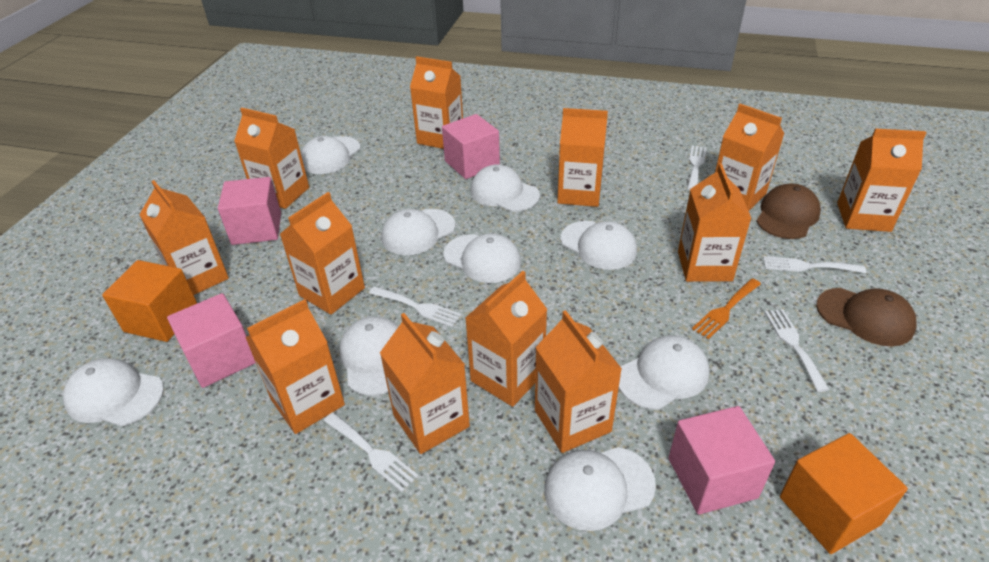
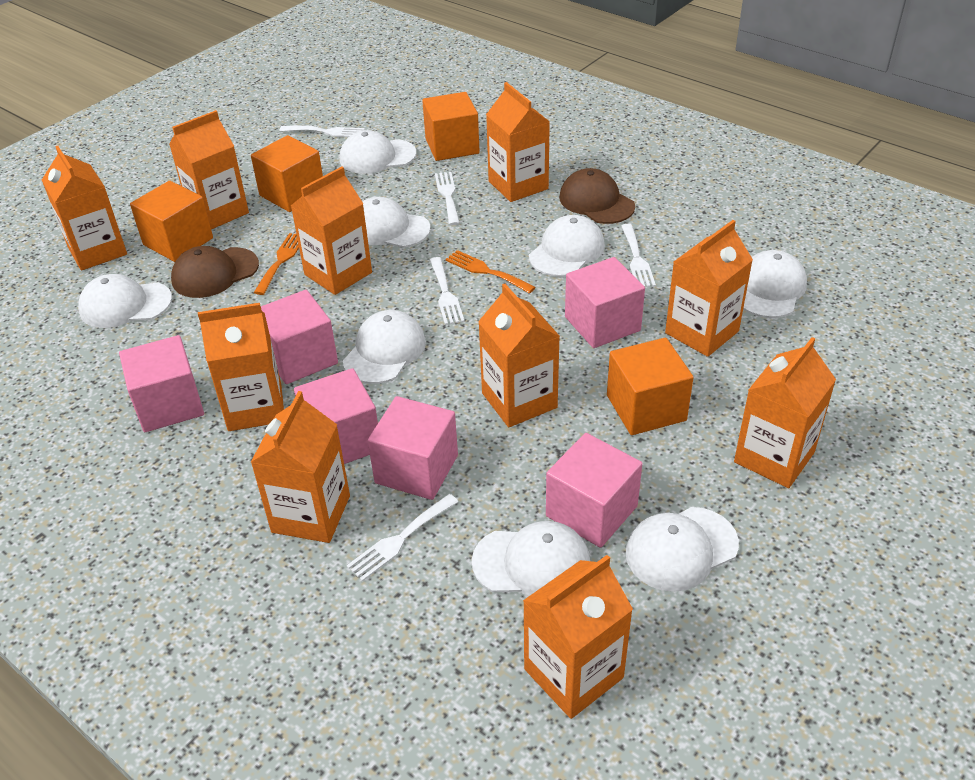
orange carton: 12 -> 10
orange cube: 2 -> 4
orange fork: 1 -> 2
pink cube: 4 -> 6
white cap: 9 -> 8

